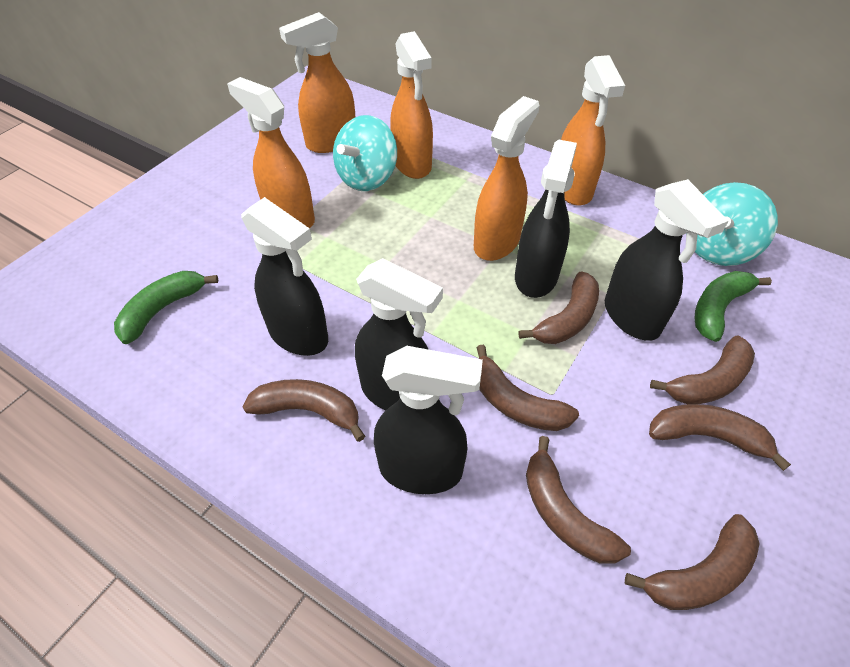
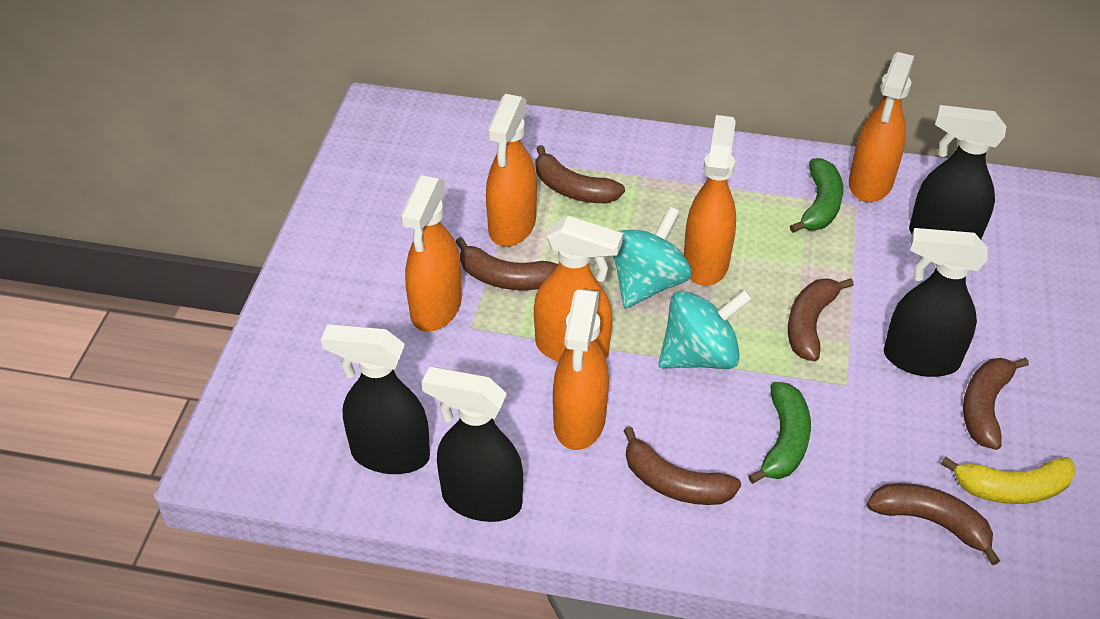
black spray bottle: 5 -> 4
brown banana: 7 -> 6
orange spray bottle: 5 -> 6
yellow banana: 0 -> 1

